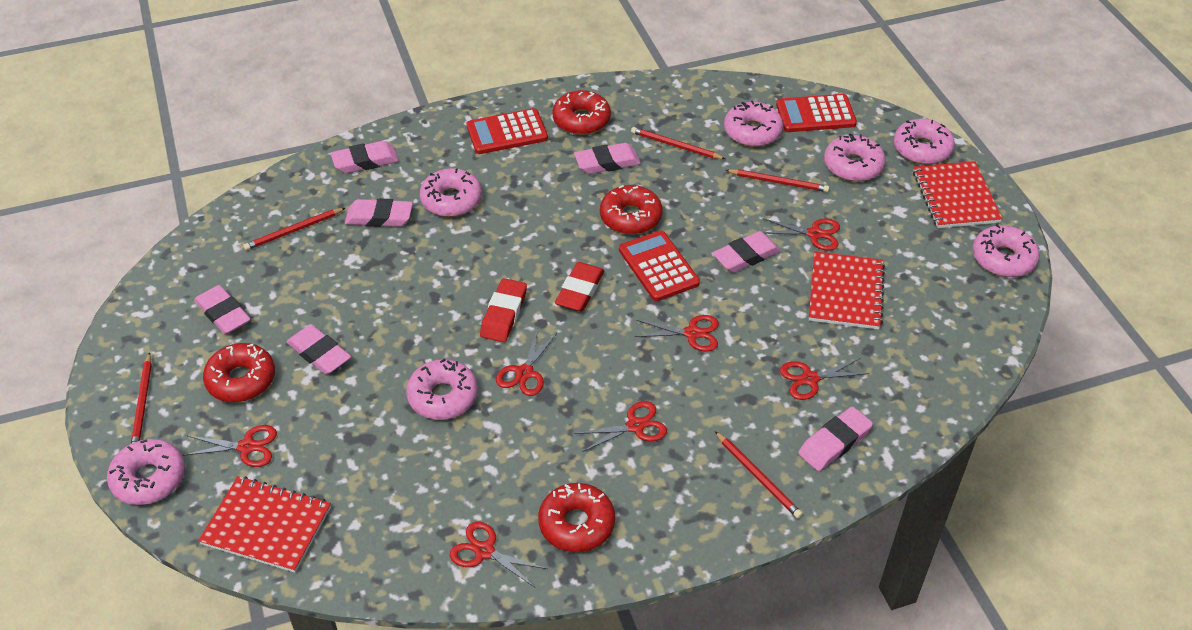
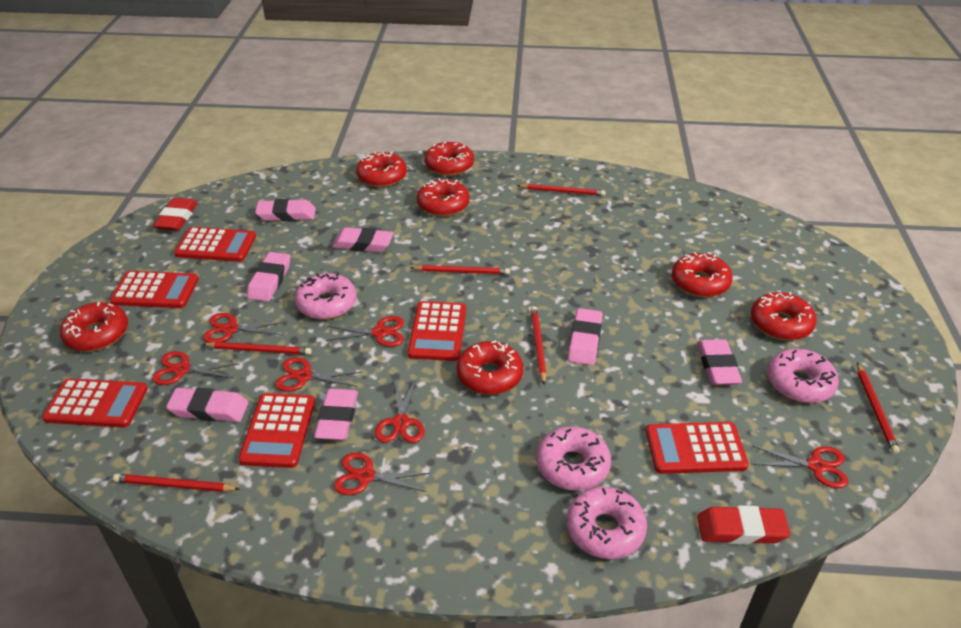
pink donut: 7 -> 4
red calculator: 3 -> 6
red donut: 4 -> 7
red notebook: 3 -> 0
red pencil: 5 -> 6

